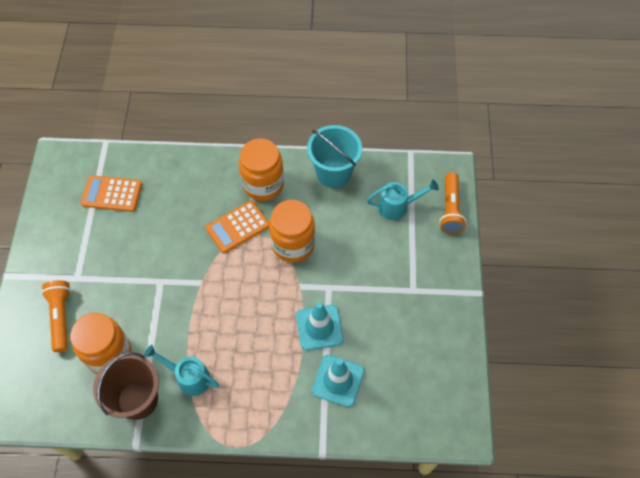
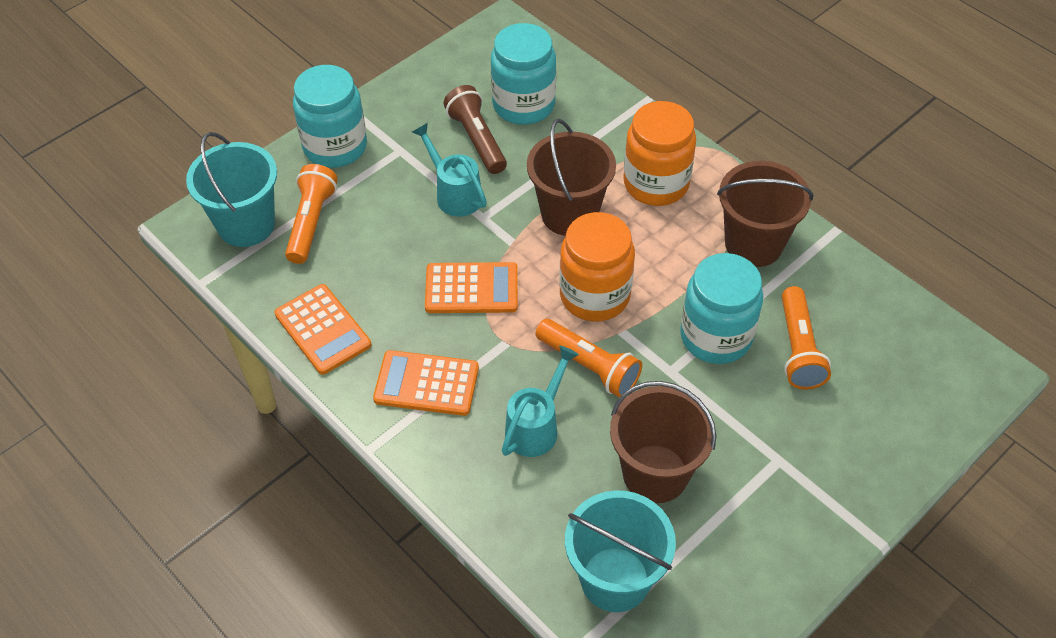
brown bucket: 1 -> 3
brown flashlight: 0 -> 1
orange calculator: 2 -> 3
orange flashlight: 2 -> 3
orange jar: 3 -> 2
turquoise bucket: 1 -> 2
turquoise jar: 0 -> 3
turquoise traffic cone: 2 -> 0

